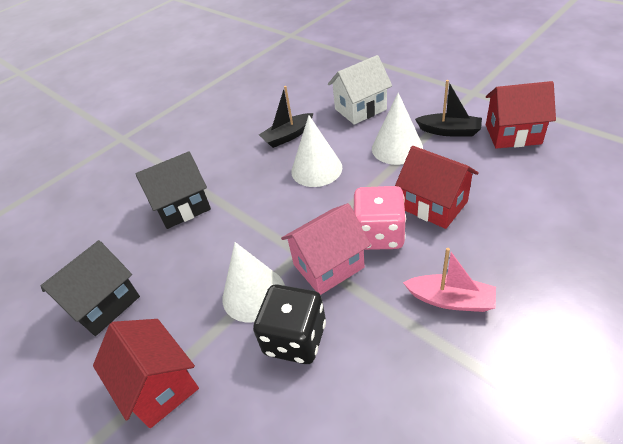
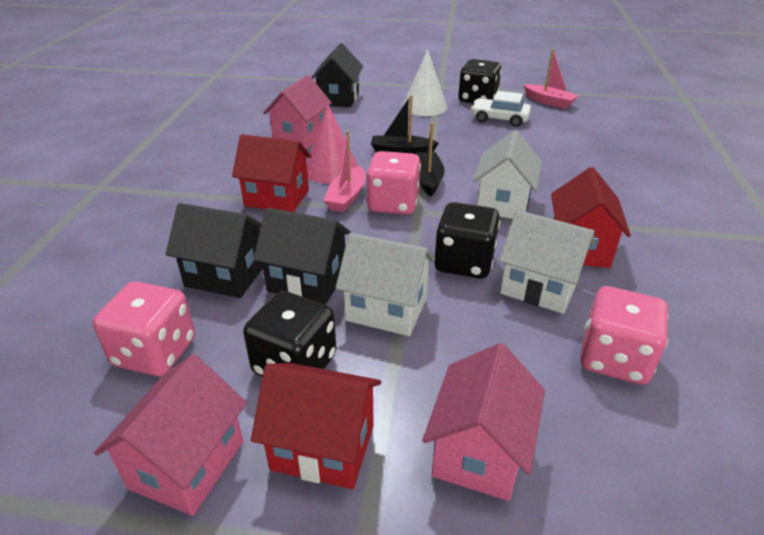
black dice: 1 -> 3
black house: 2 -> 3
pink boat: 1 -> 2
pink cone: 0 -> 1
pink dice: 1 -> 3
pink house: 1 -> 3
white car: 0 -> 1
white cone: 3 -> 1
white house: 1 -> 3

